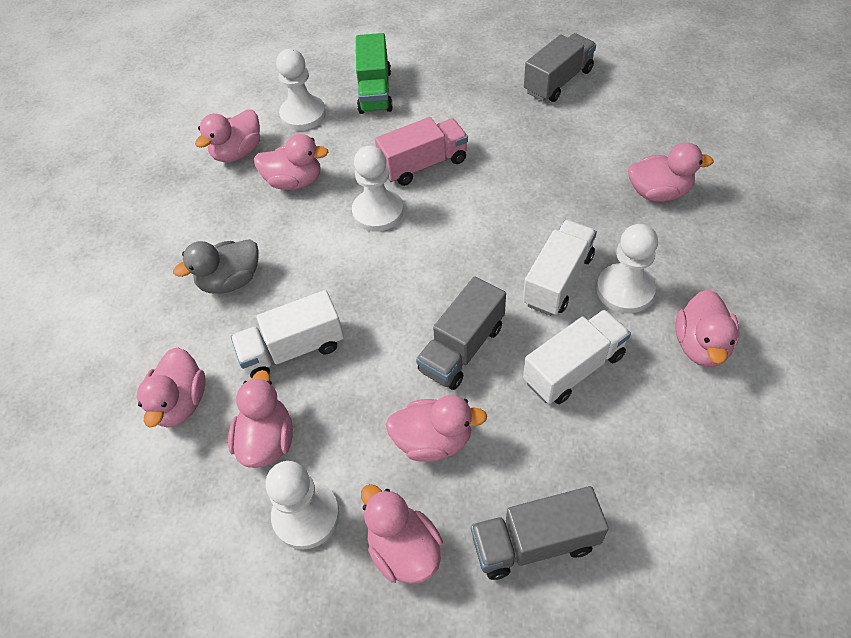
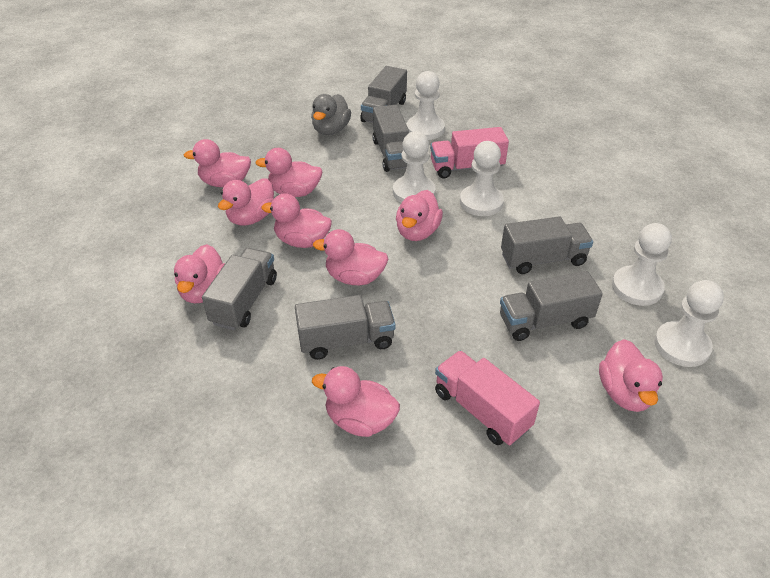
green truck: 1 -> 0
grey truck: 3 -> 6
pink duck: 8 -> 9
pink truck: 1 -> 2
white pawn: 4 -> 5
white truck: 3 -> 0

